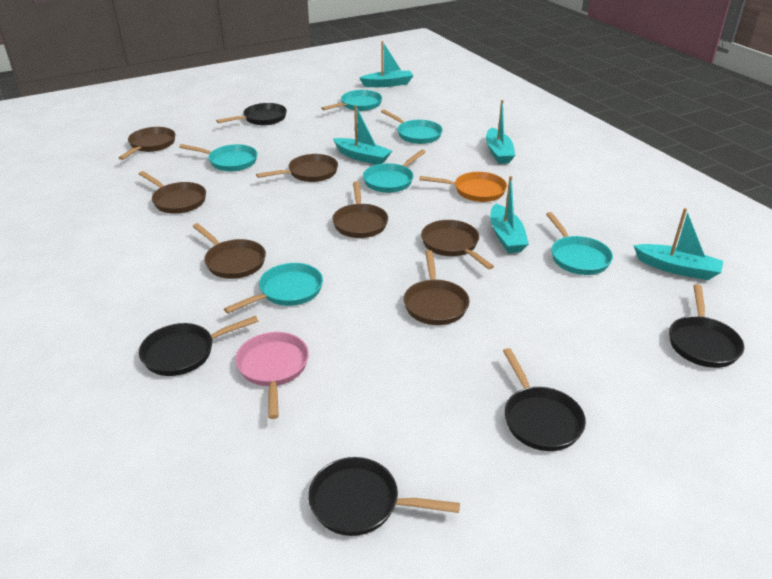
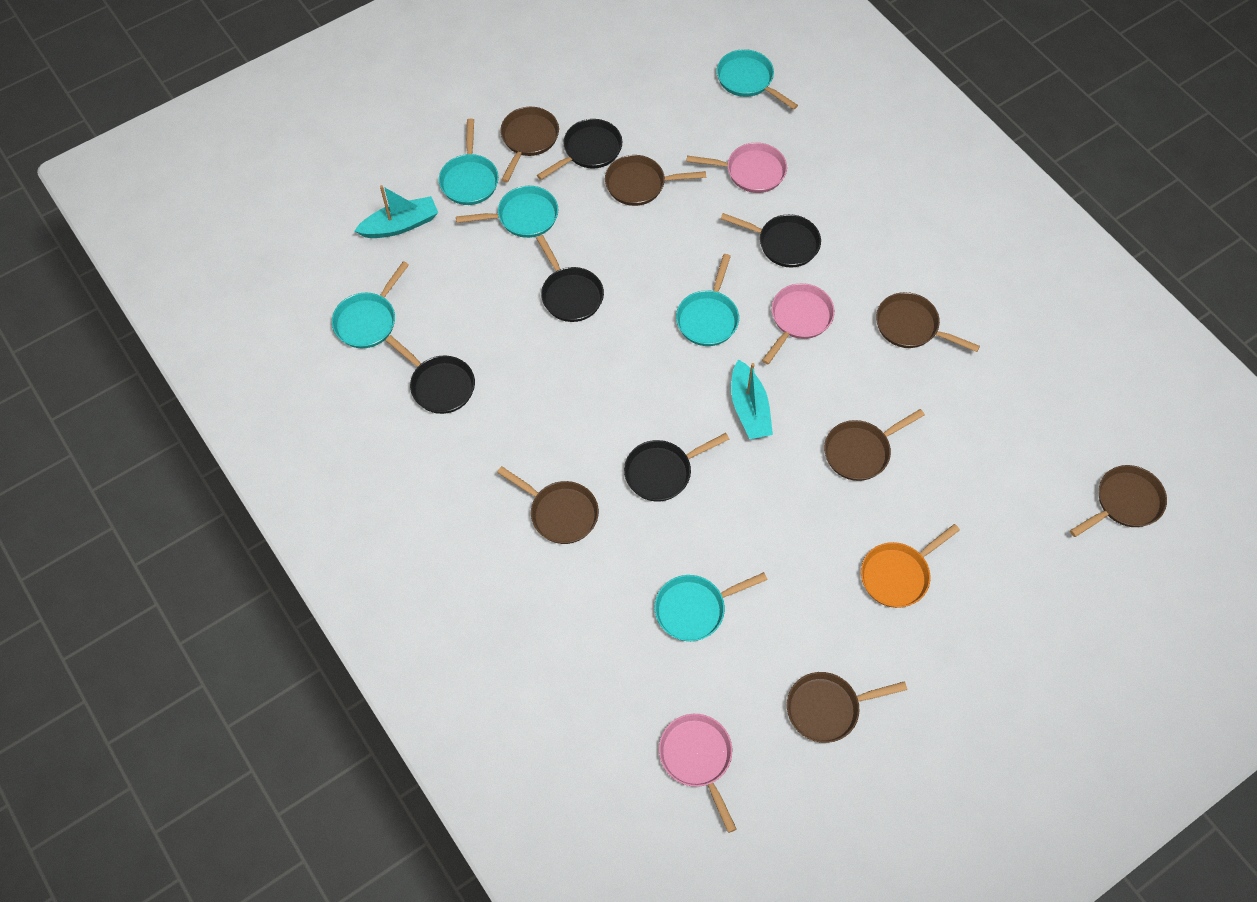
pink pan: 1 -> 3
turquoise boat: 5 -> 2

